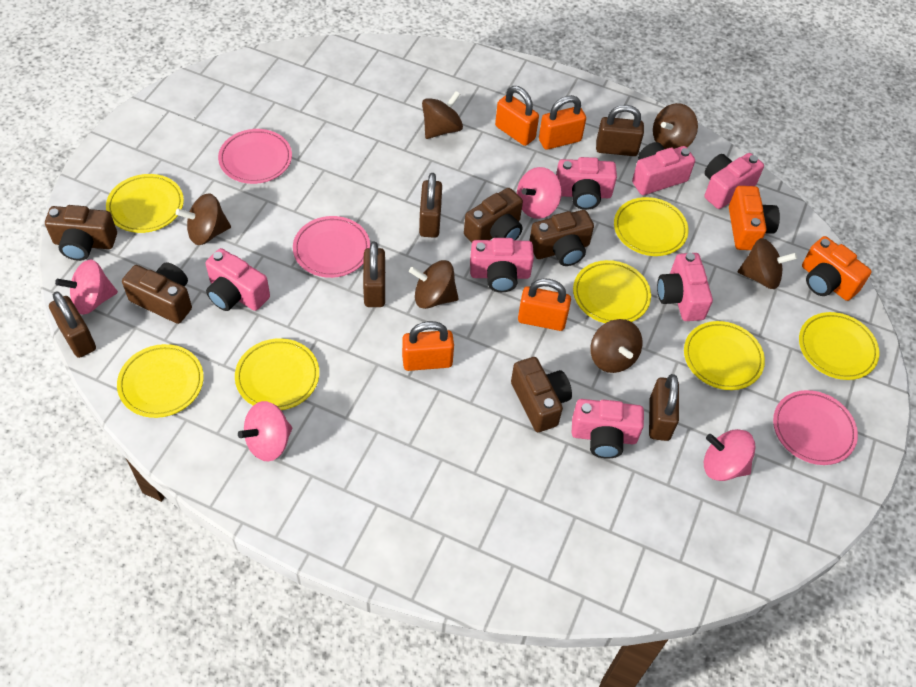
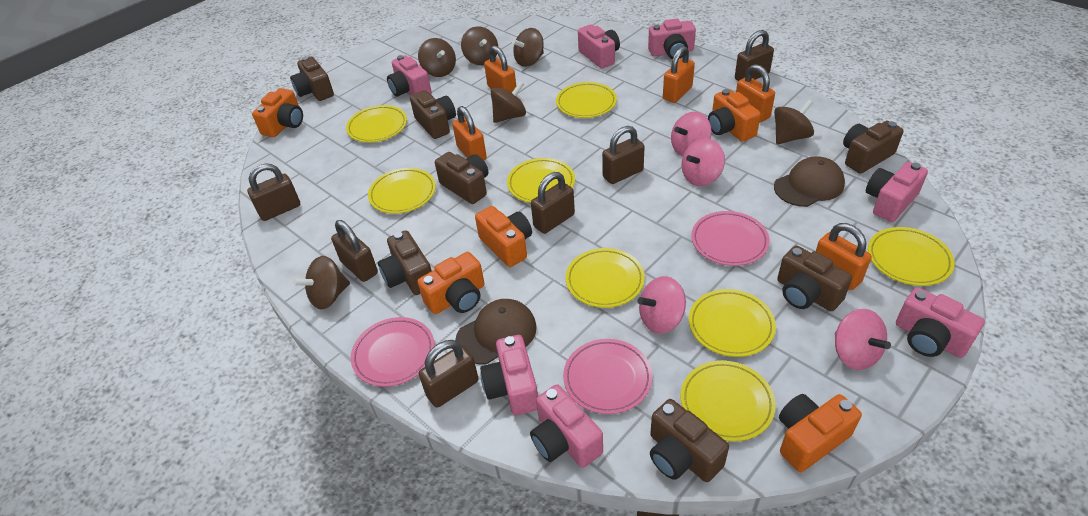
brown camera: 5 -> 7
brown cap: 0 -> 2
brown padlock: 5 -> 6
orange camera: 2 -> 5
orange padlock: 4 -> 5
yellow plate: 7 -> 8

